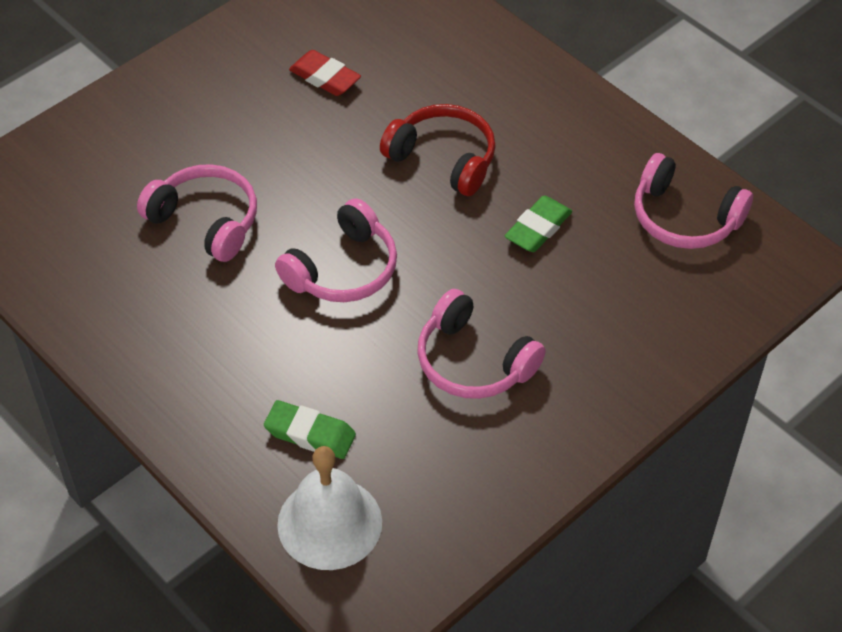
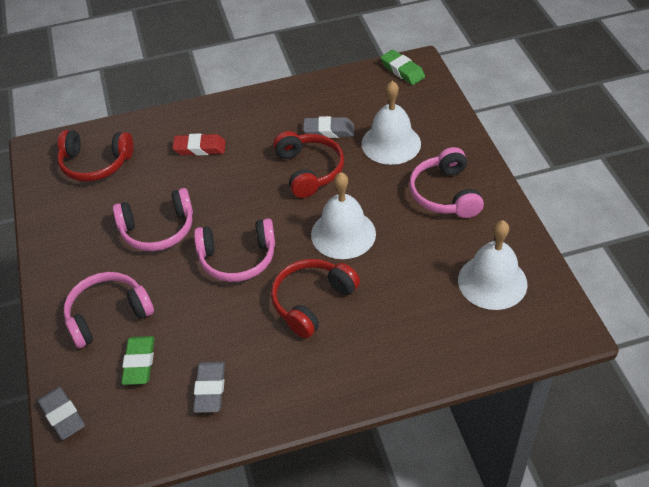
grey eraser: 0 -> 3
red headphones: 1 -> 3
white bell: 1 -> 3

